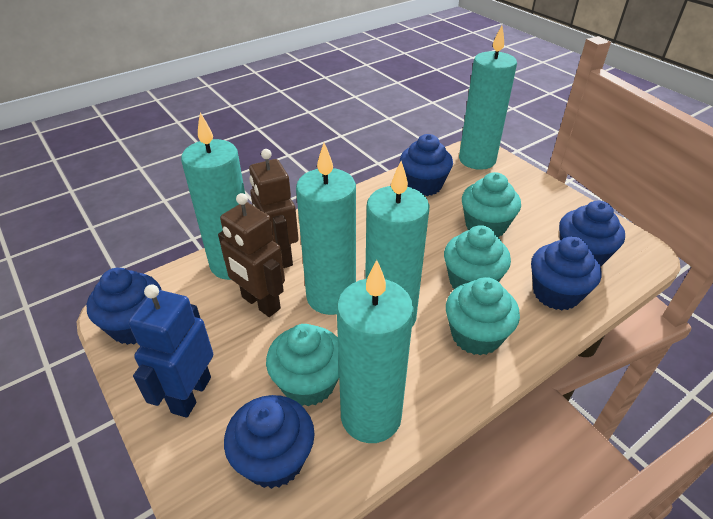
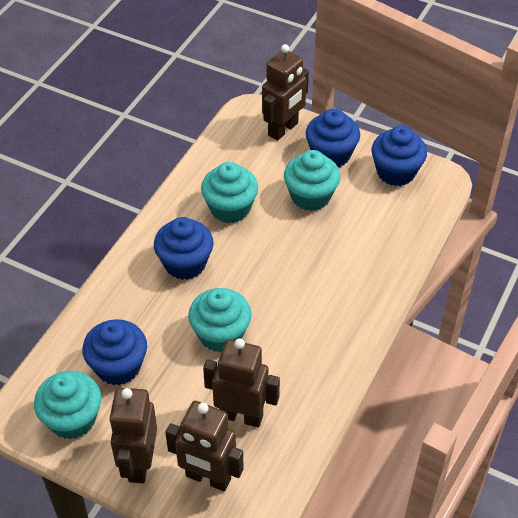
blue cupcake: 5 -> 4
blue robot: 1 -> 0
brown robot: 2 -> 4
turquoise candle: 5 -> 0

